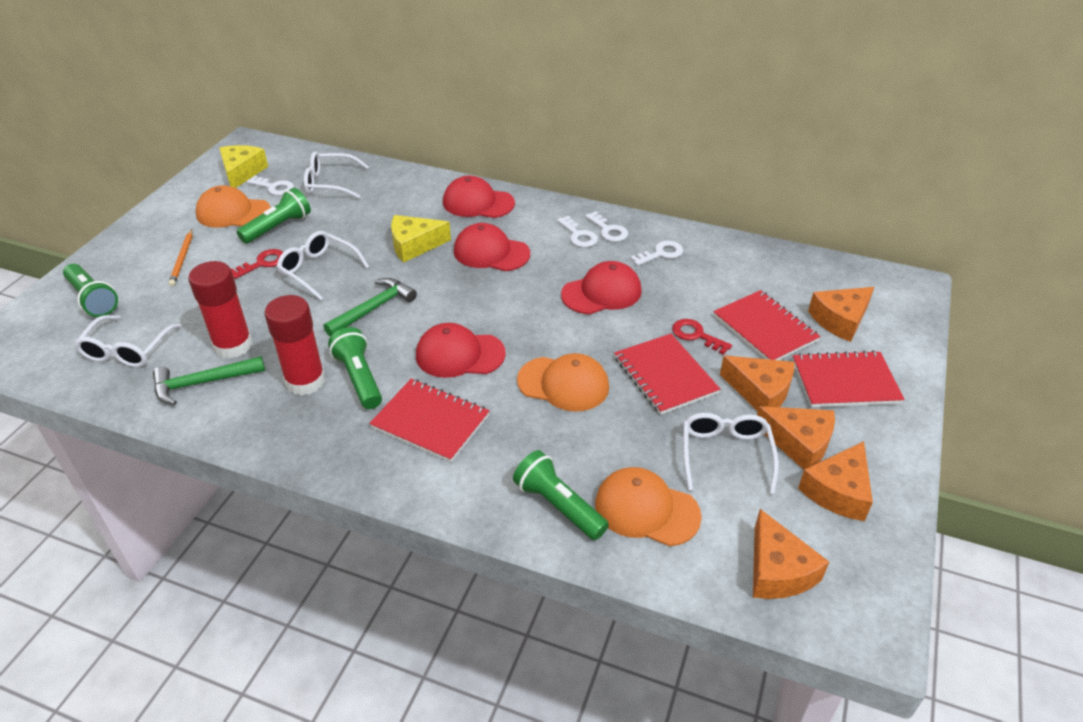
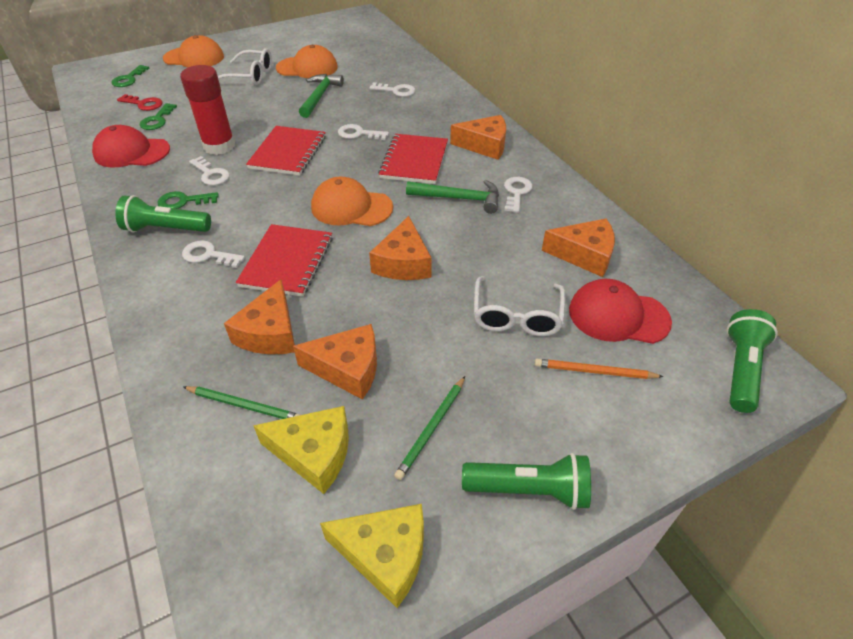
green flashlight: 4 -> 3
green key: 0 -> 3
green pencil: 0 -> 2
red cap: 4 -> 2
red glue stick: 2 -> 1
red key: 2 -> 1
red notebook: 4 -> 3
white glasses: 4 -> 2
white key: 4 -> 5

